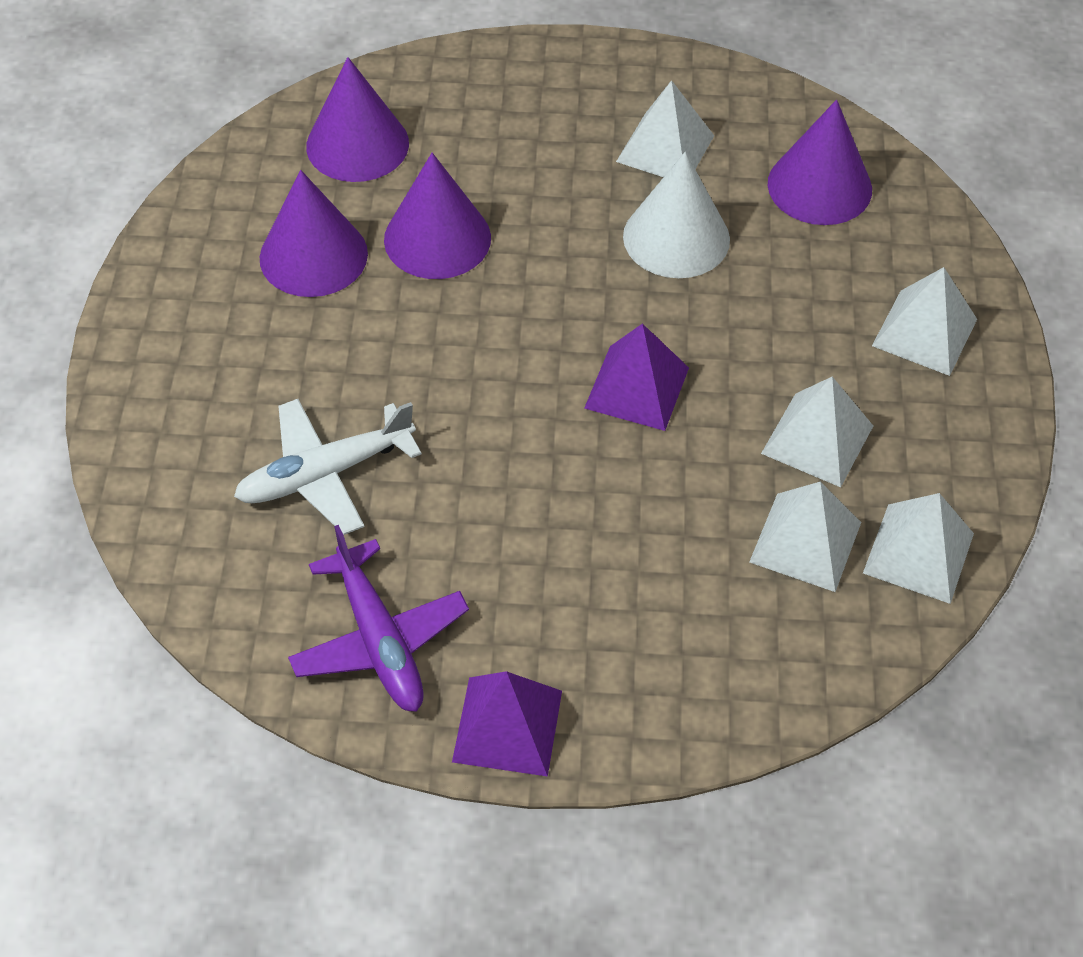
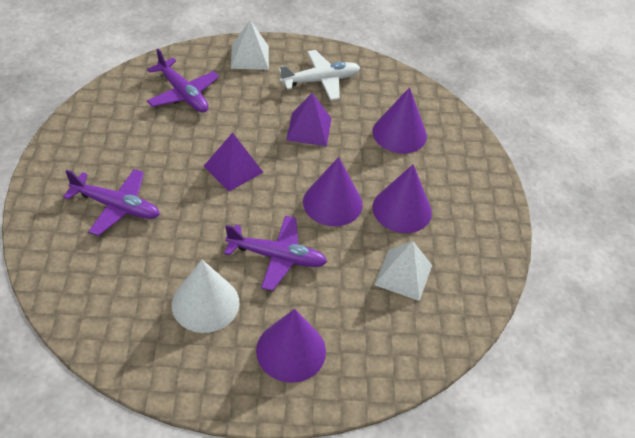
purple plane: 1 -> 3
white pyramid: 5 -> 2

